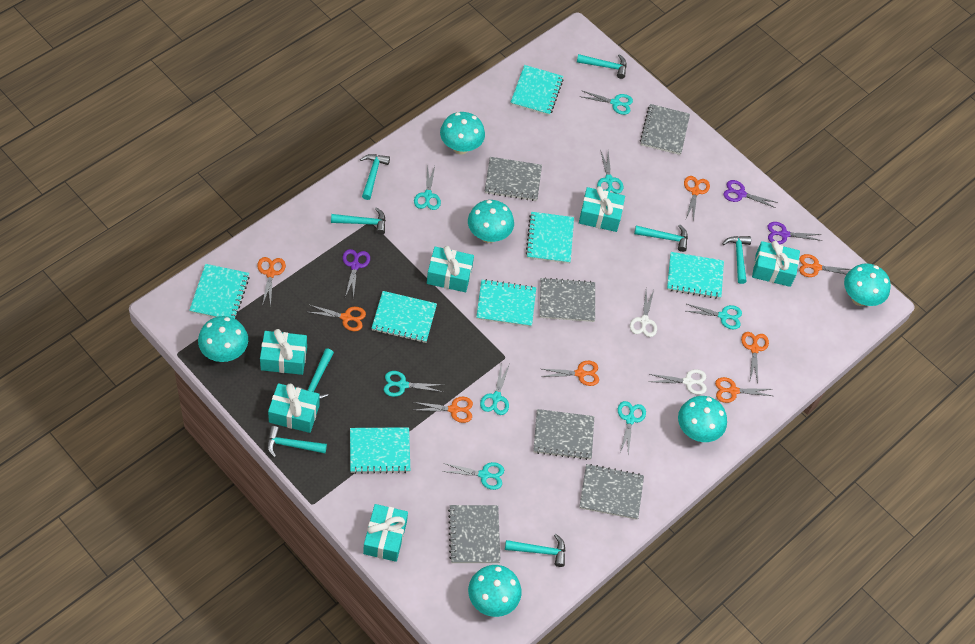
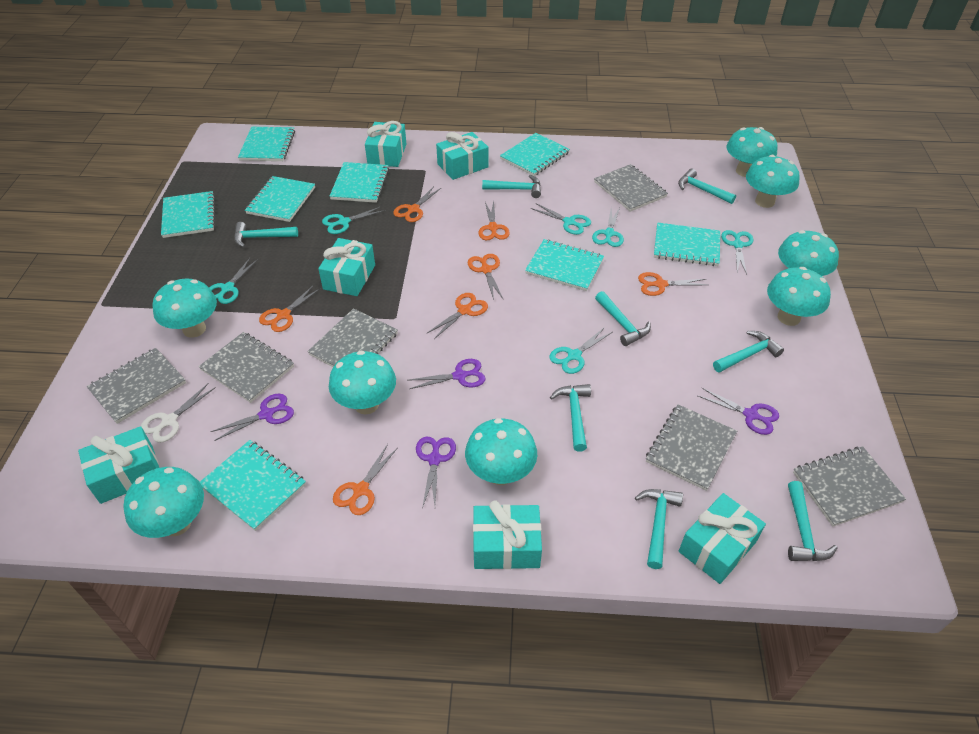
orange scissors: 8 -> 7
purple scissors: 3 -> 4
turquoise mushroom: 6 -> 8
turquoise notebook: 7 -> 8
turquoise scissors: 8 -> 6
white scissors: 2 -> 1

